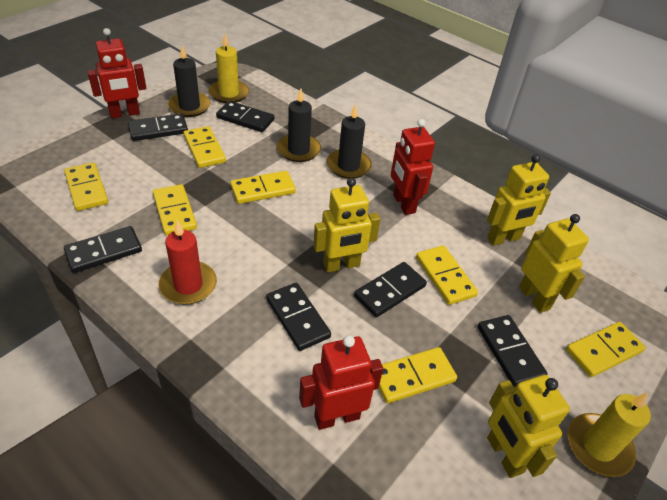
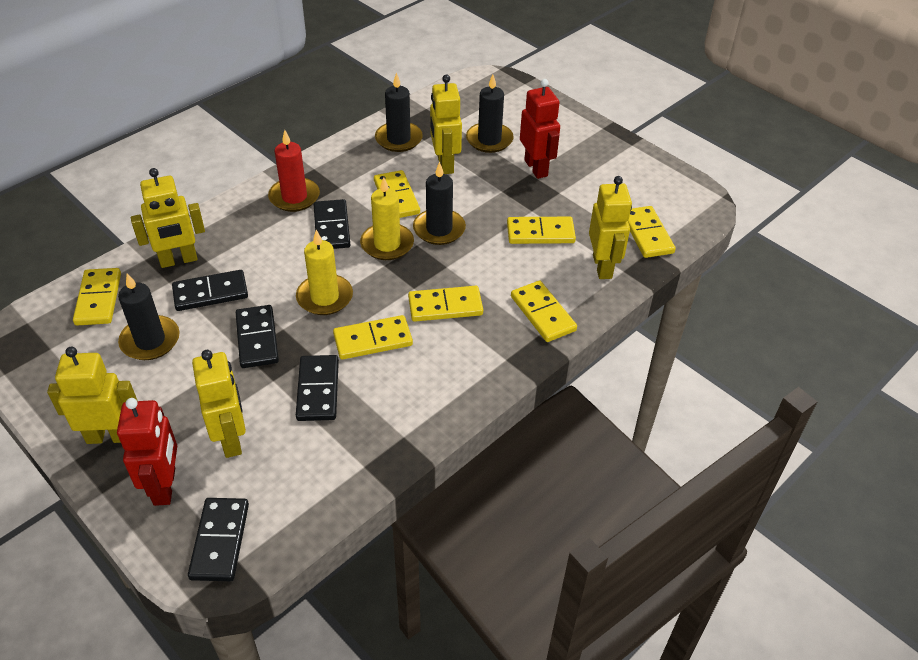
black candle: 3 -> 4
black domino: 6 -> 5
red robot: 3 -> 2
yellow robot: 4 -> 5

